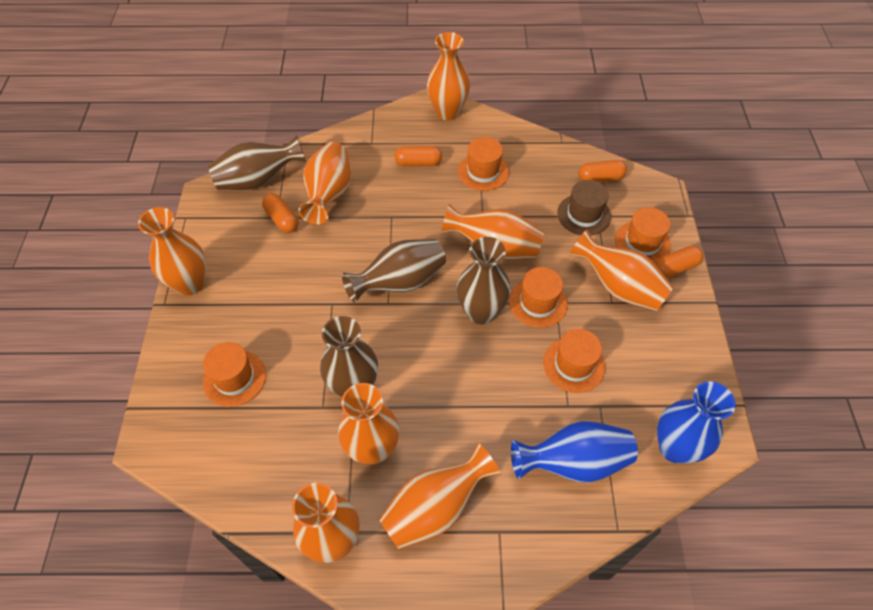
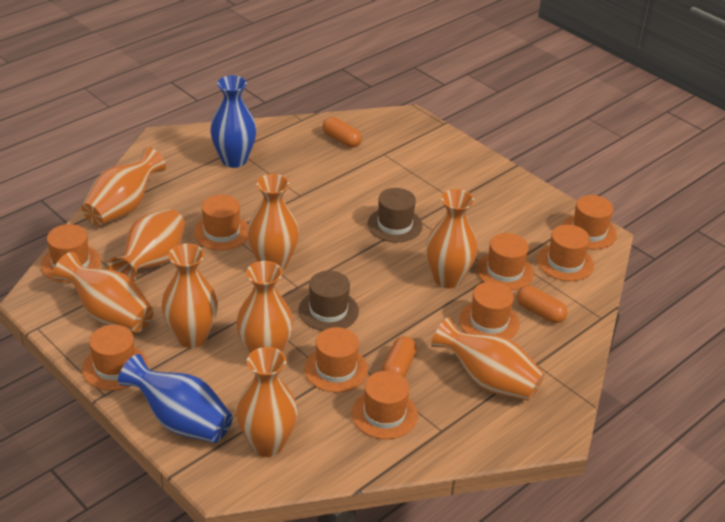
brown hat: 1 -> 2
brown vase: 4 -> 0
orange capsule: 4 -> 3
orange hat: 5 -> 9
orange vase: 8 -> 9

